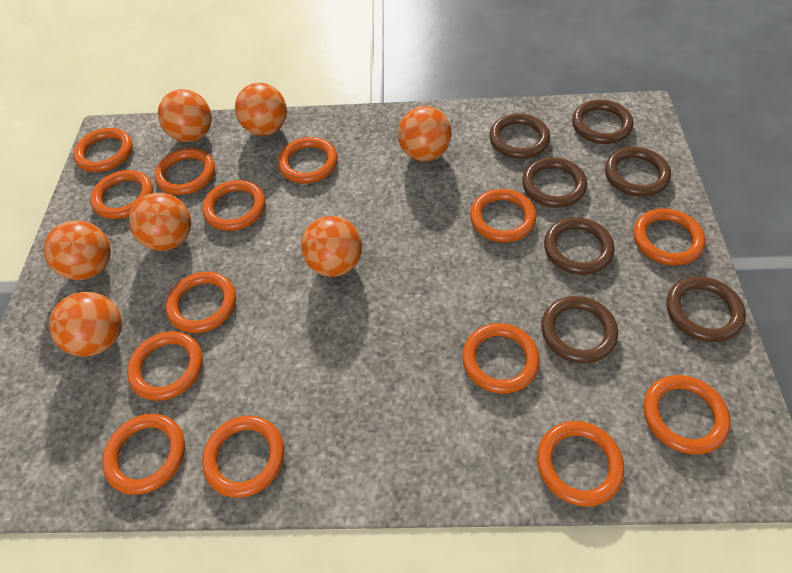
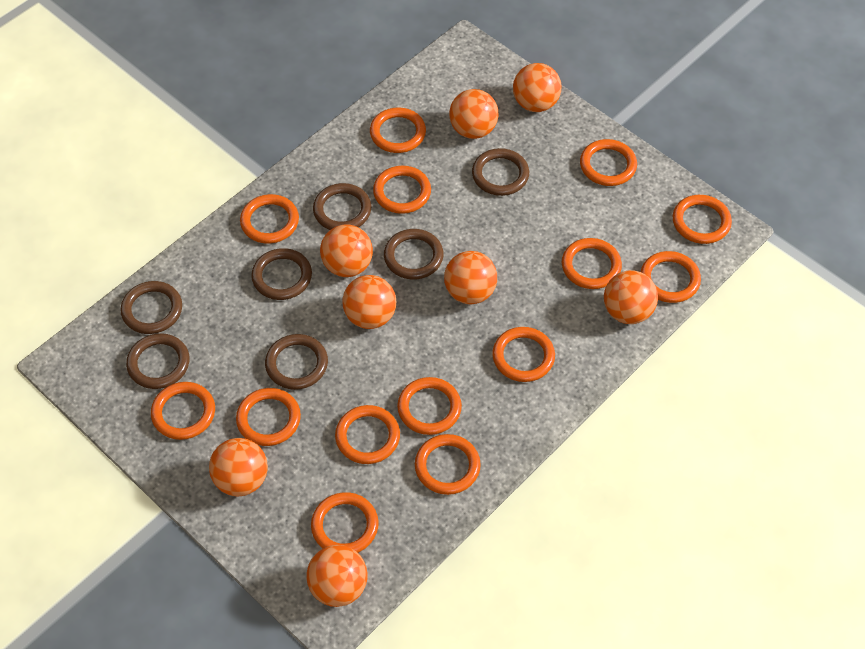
orange ball: 7 -> 8

